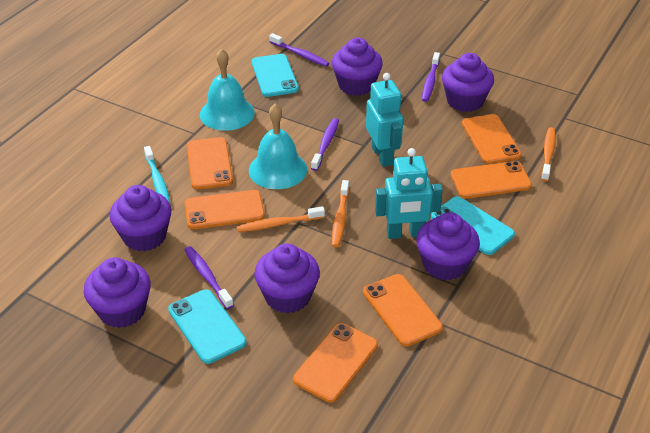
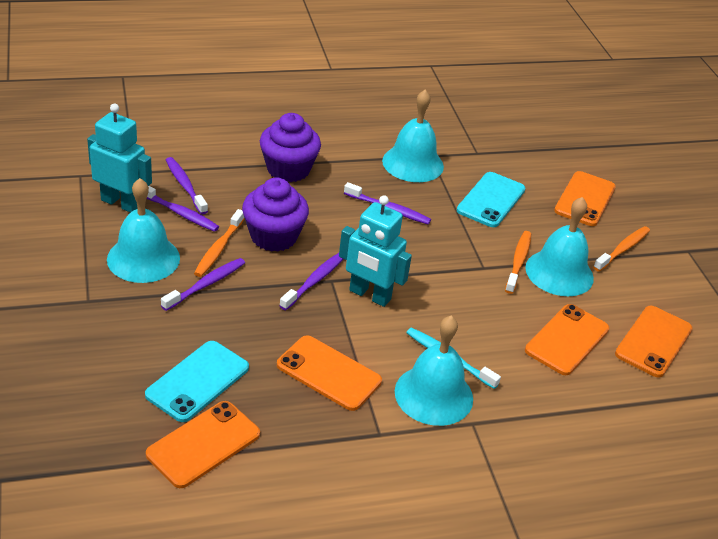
orange phone: 6 -> 5
purple cupcake: 6 -> 2
purple toothbrush: 4 -> 5
turquoise bell: 2 -> 4
turquoise phone: 3 -> 2

